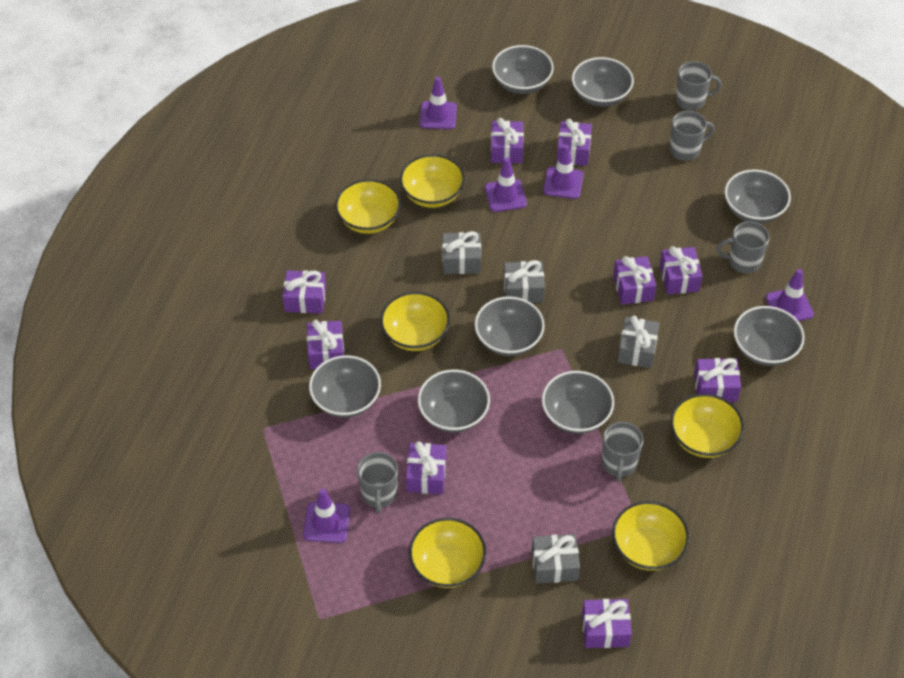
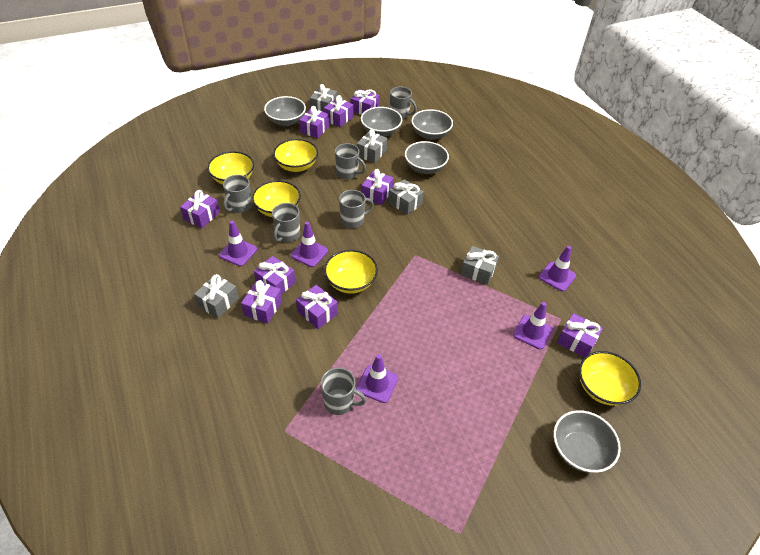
grey bowl: 8 -> 5
grey gift: 4 -> 5
grey mug: 5 -> 6
yellow bowl: 6 -> 5

